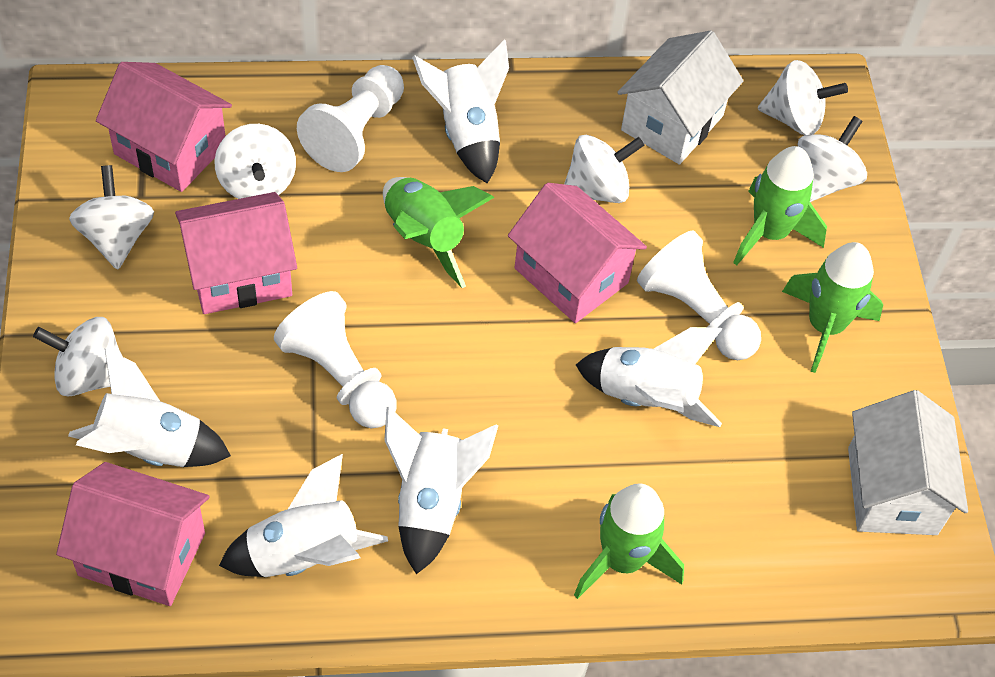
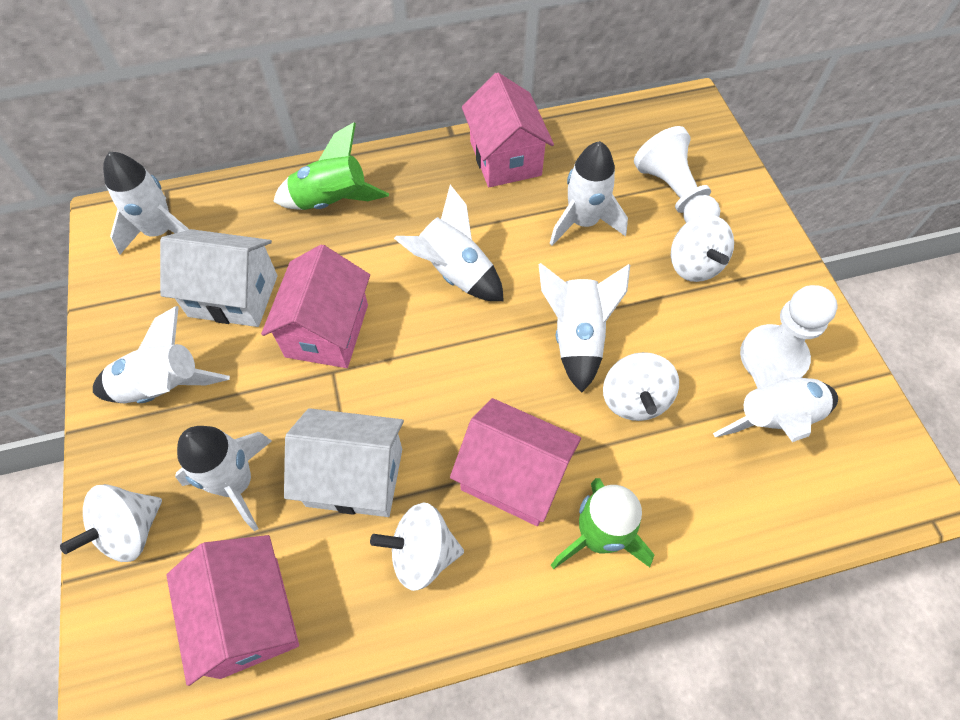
green rocket: 4 -> 2
white pawn: 3 -> 2
white rocket: 5 -> 7
white spinning top: 6 -> 4

